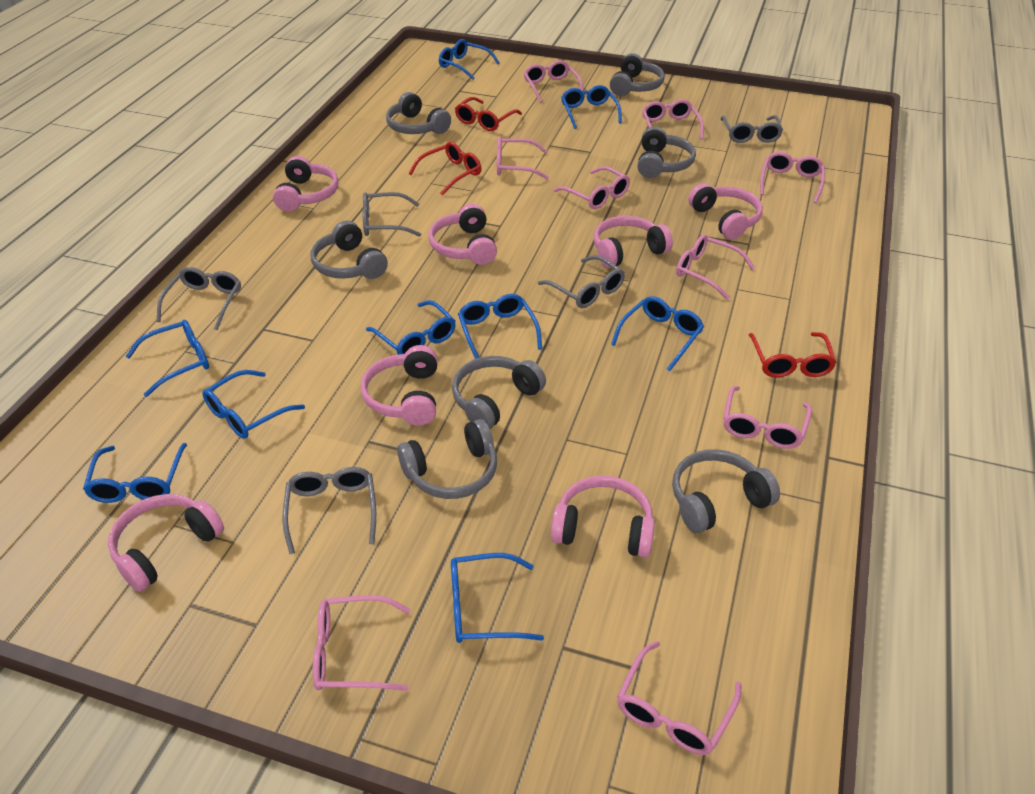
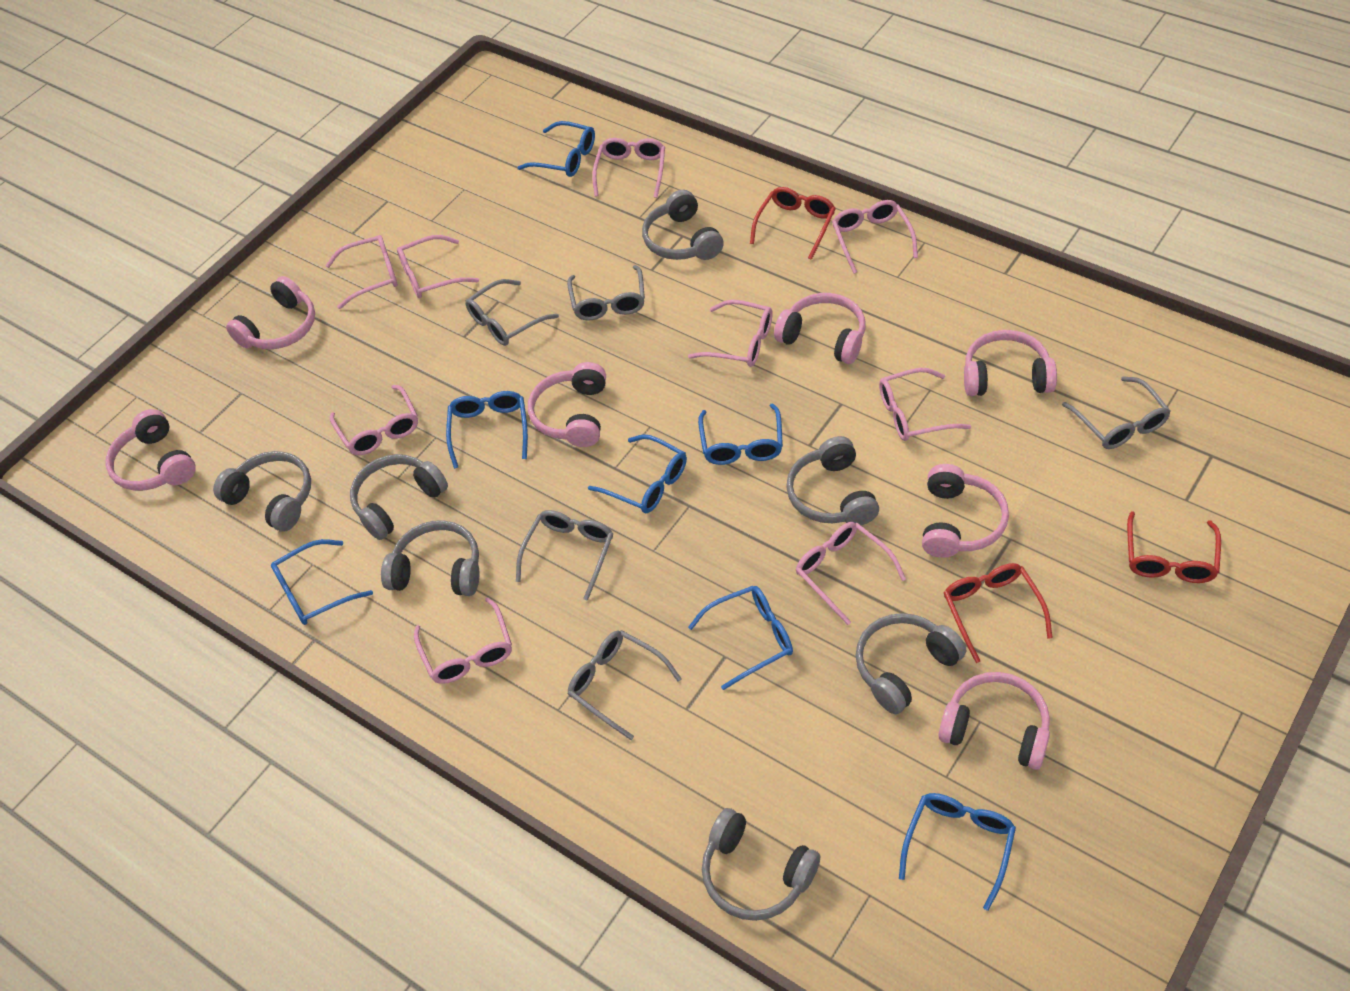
blue glasses: 9 -> 7

